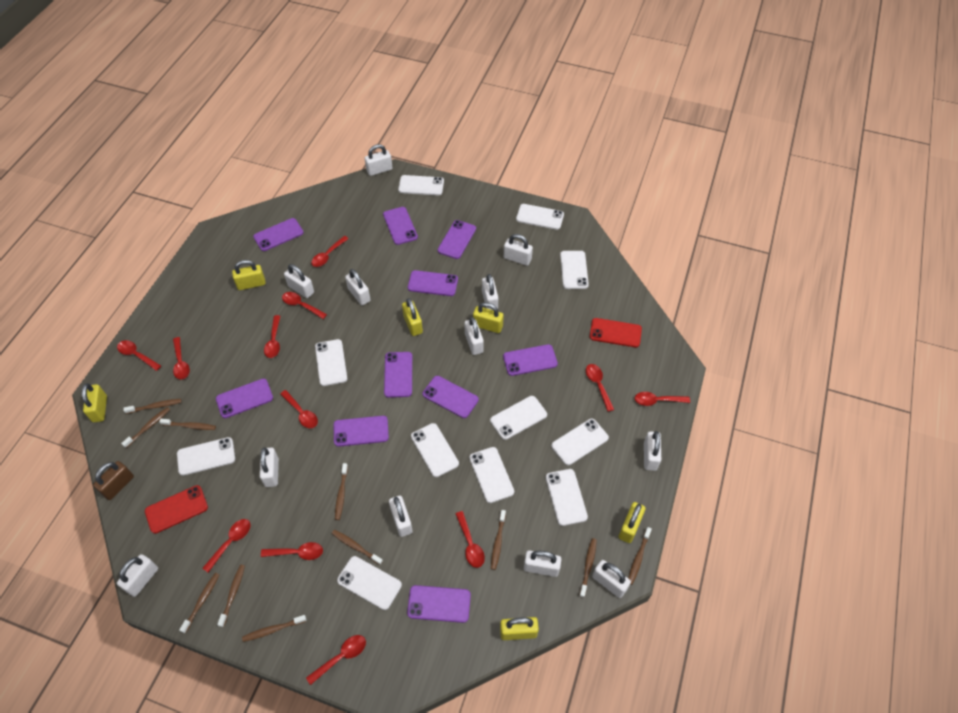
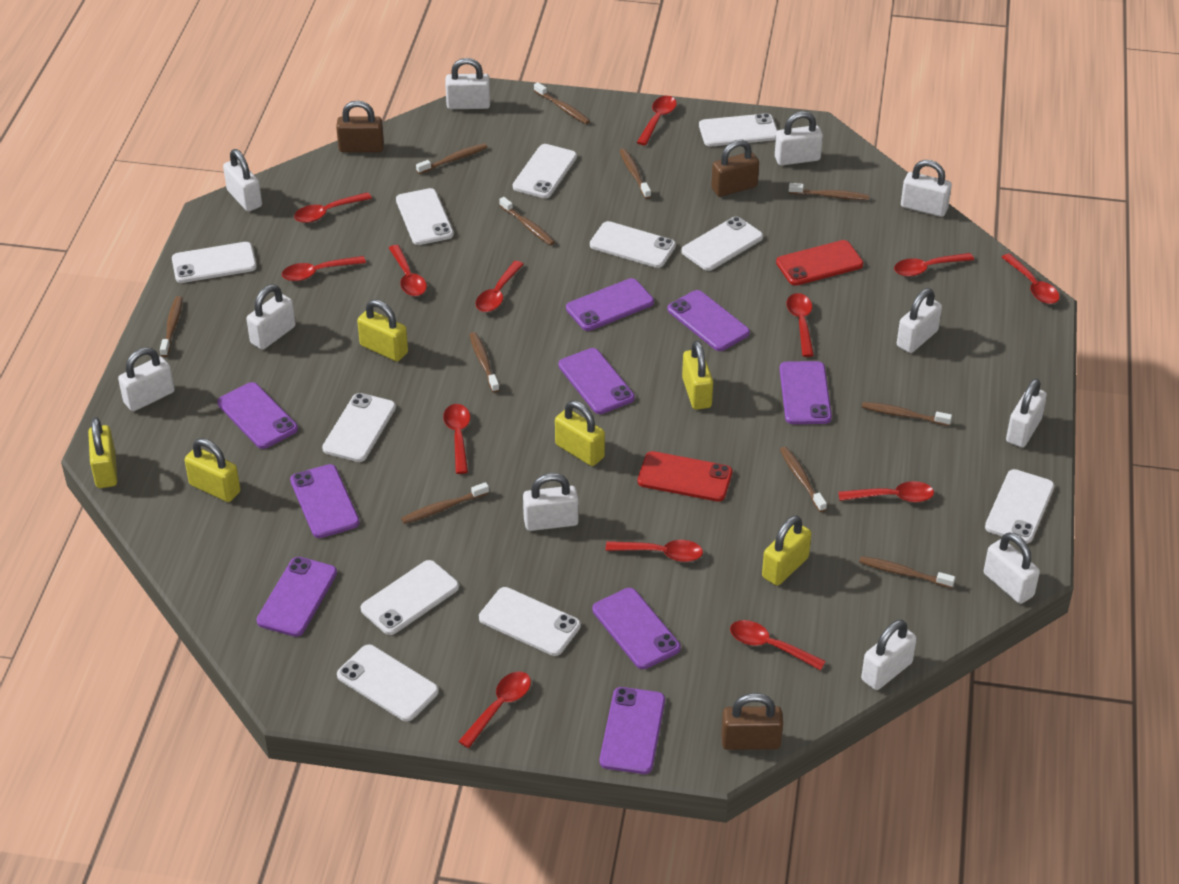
brown padlock: 1 -> 3
purple phone: 10 -> 9
red spoon: 12 -> 13
white padlock: 12 -> 11

